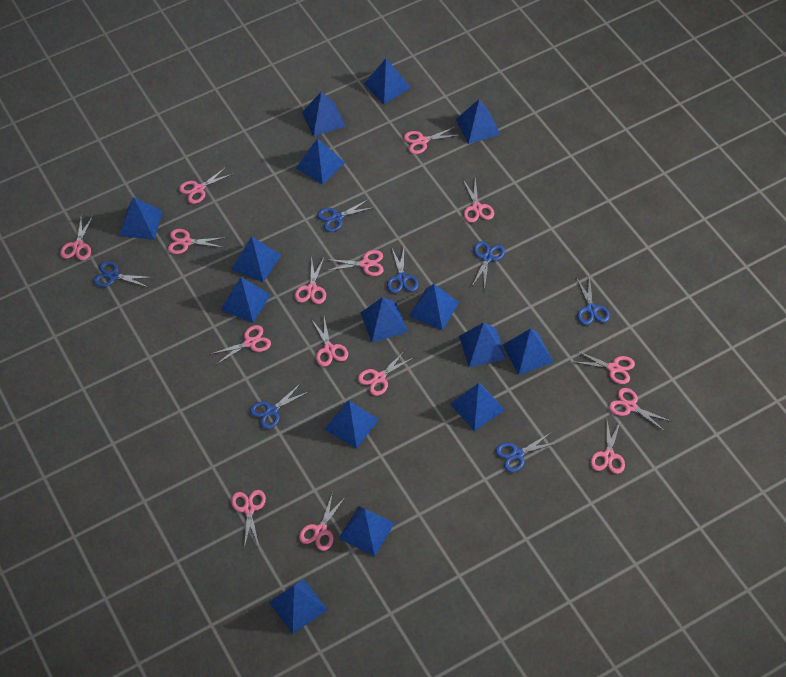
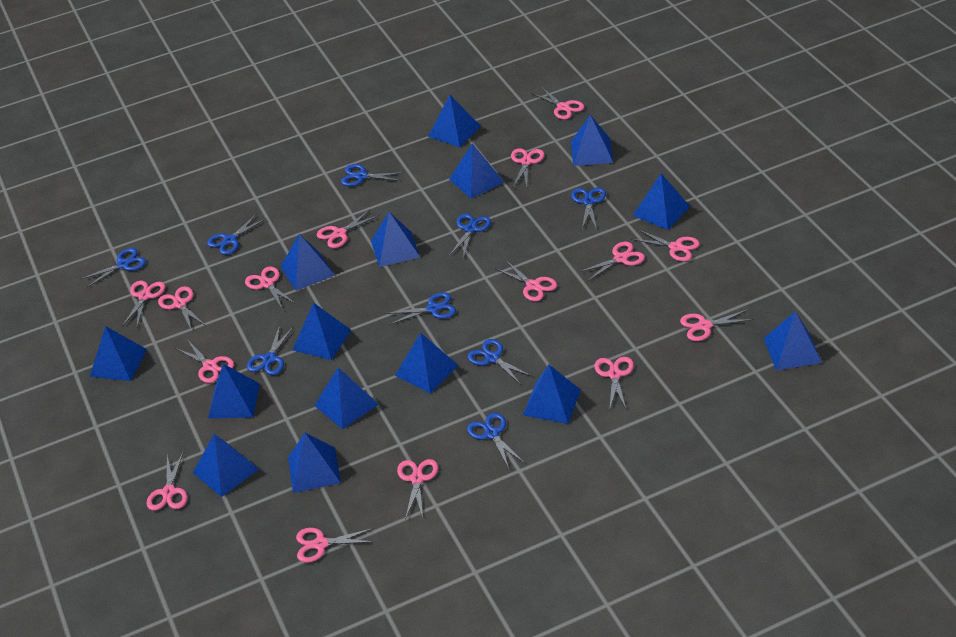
blue scissors: 7 -> 9

